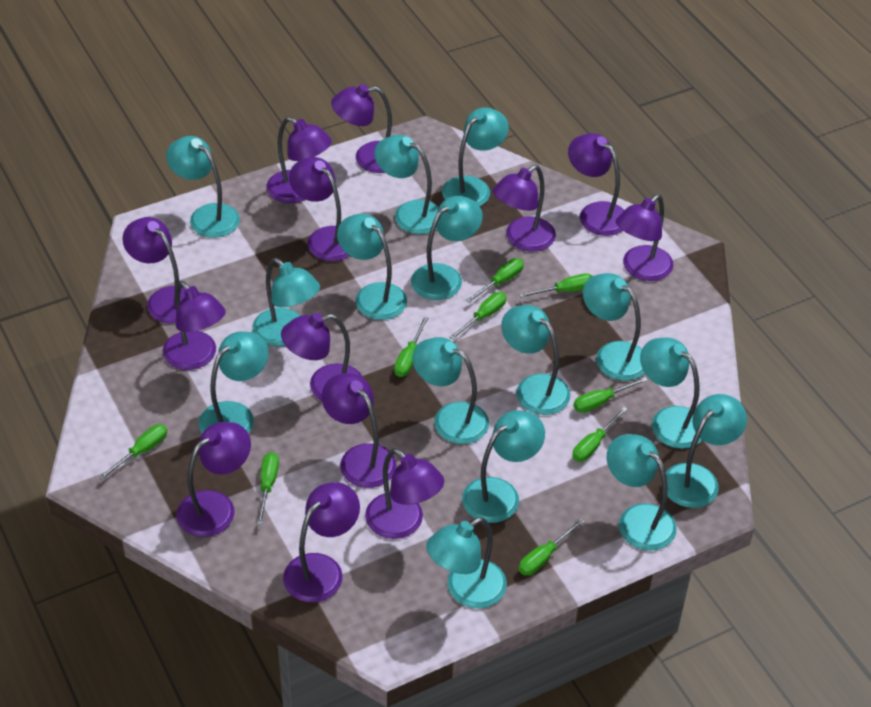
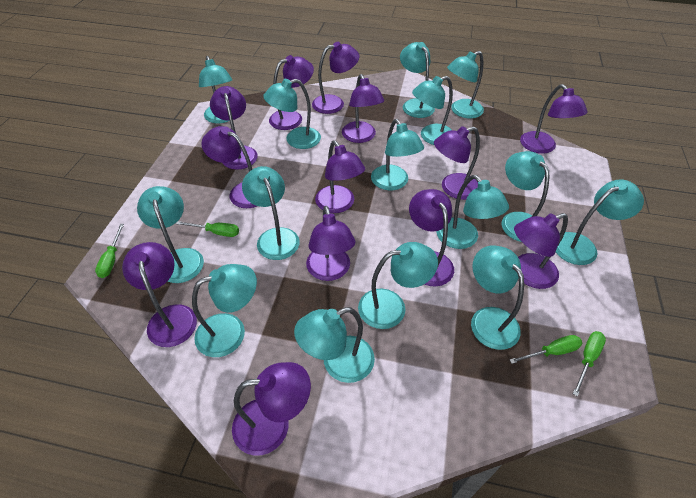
green screwdriver: 9 -> 4

